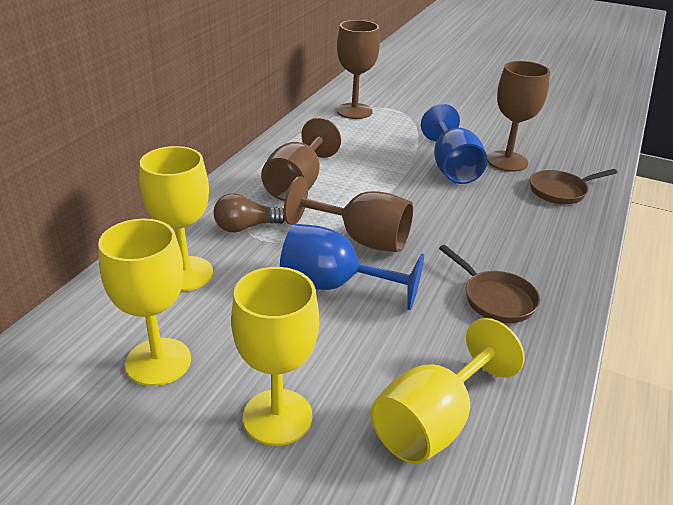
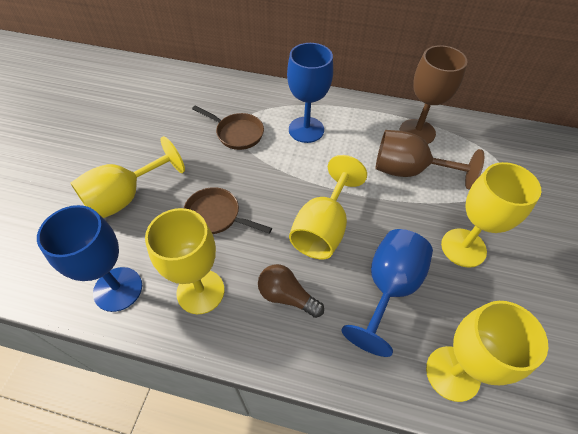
blue goblet: 2 -> 3
brown goblet: 4 -> 2
yellow goblet: 4 -> 5

